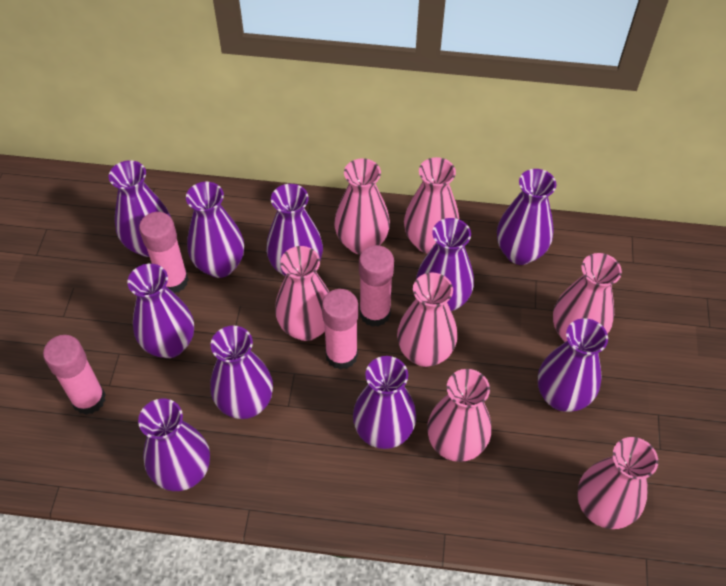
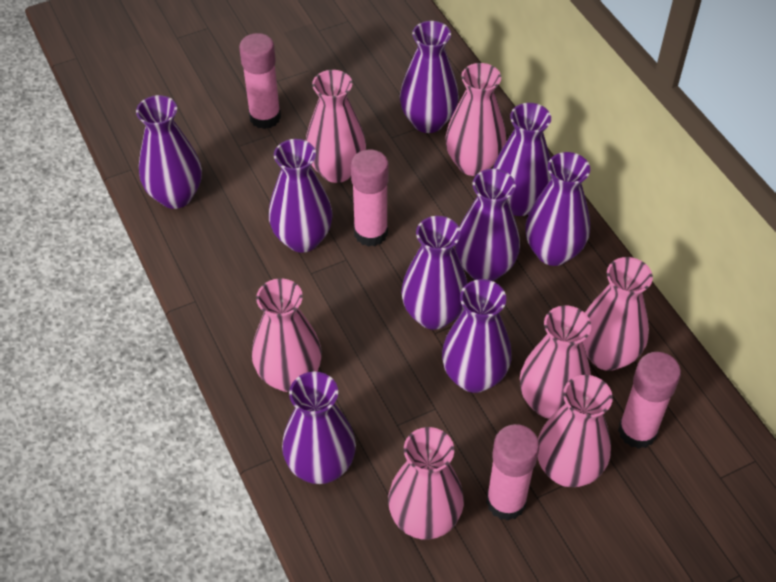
purple vase: 10 -> 9

